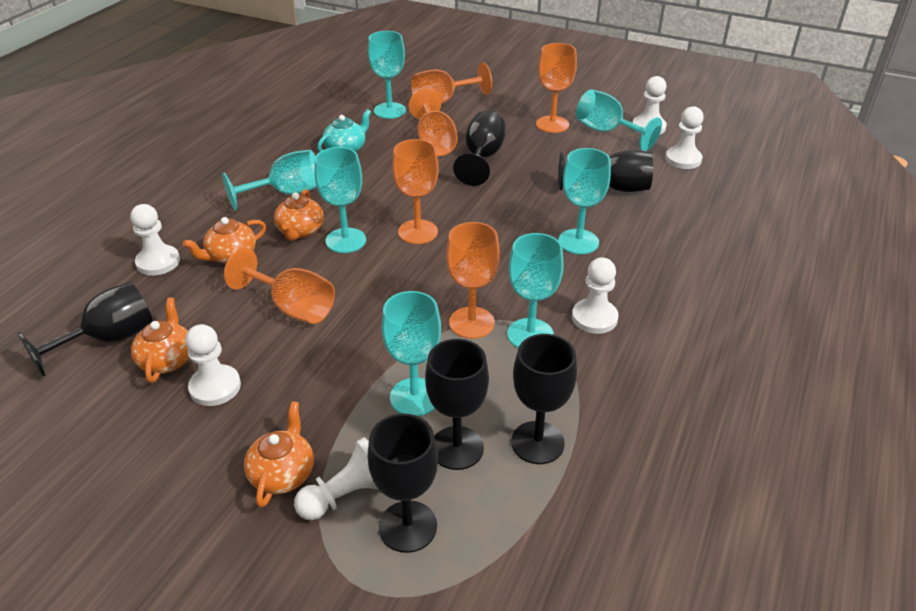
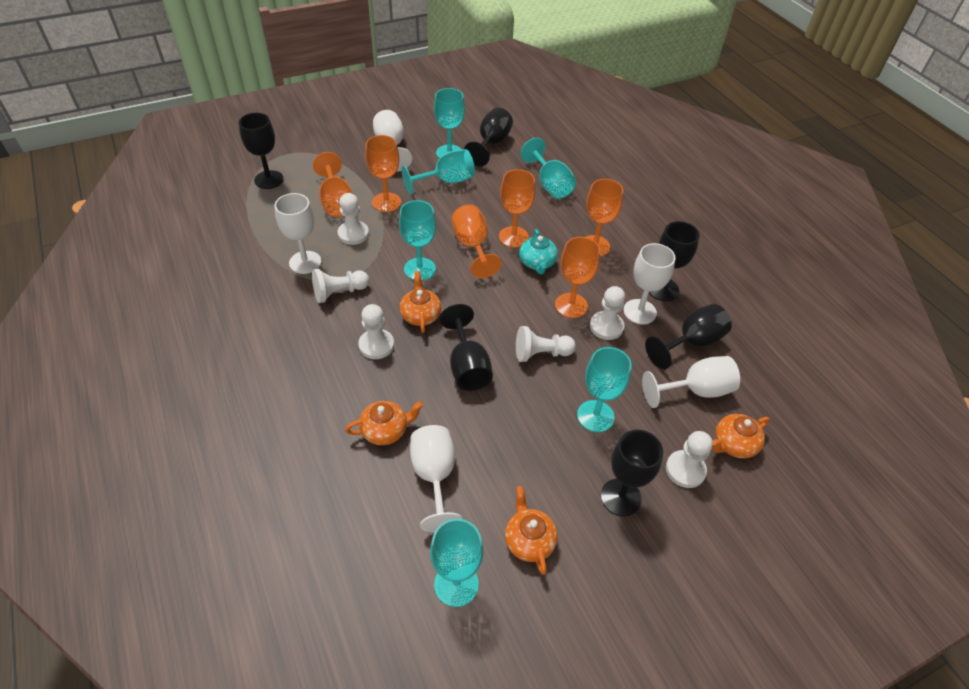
turquoise goblet: 7 -> 6
white goblet: 0 -> 5

